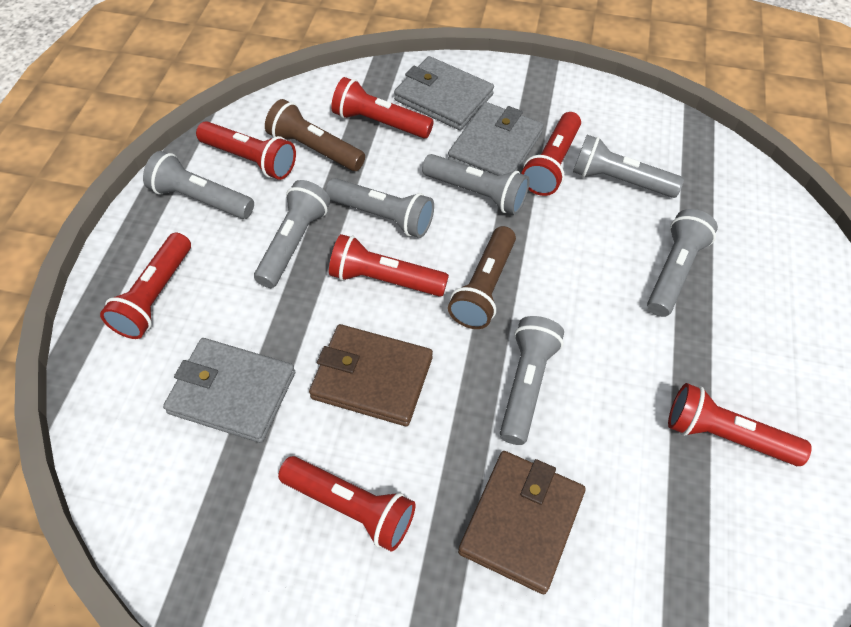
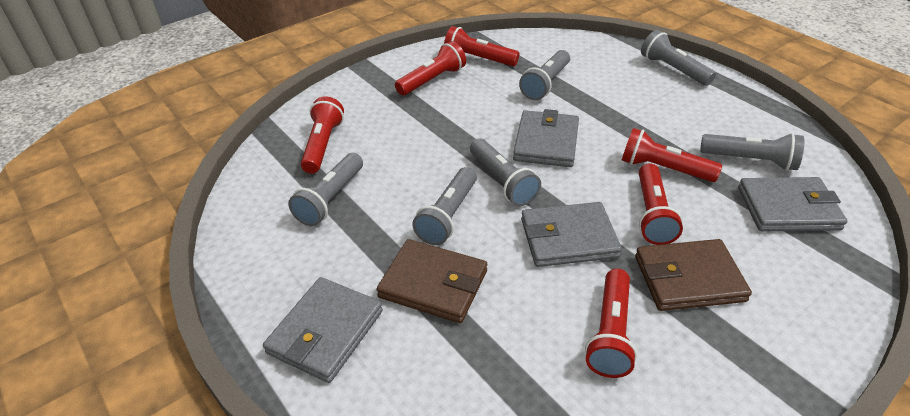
brown flashlight: 2 -> 0
grey flashlight: 7 -> 6
grey wallet: 3 -> 4
red flashlight: 7 -> 6

